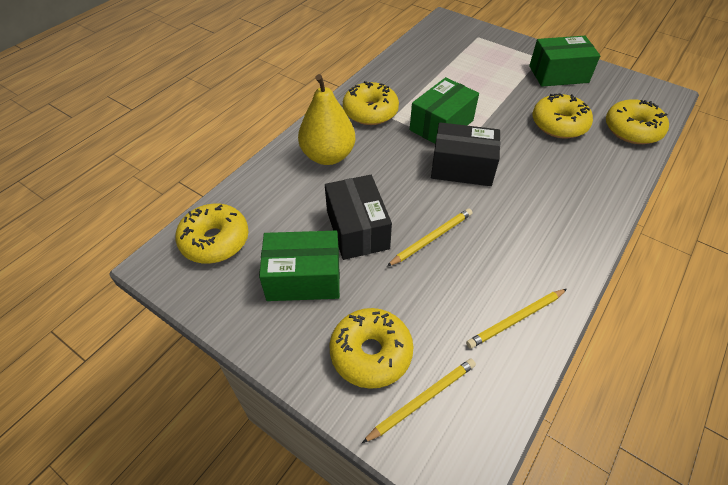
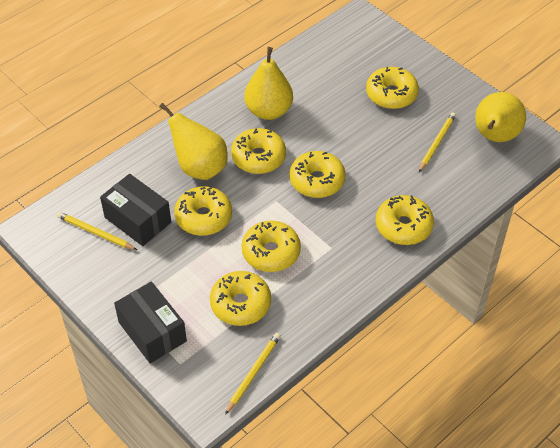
green box: 3 -> 0
yellow donut: 5 -> 7
yellow pear: 1 -> 3

